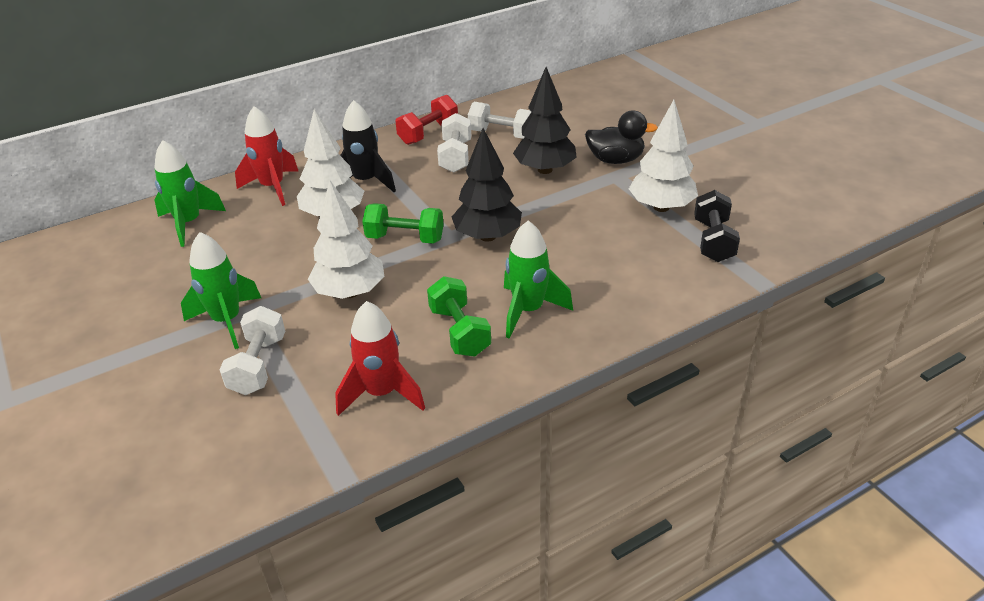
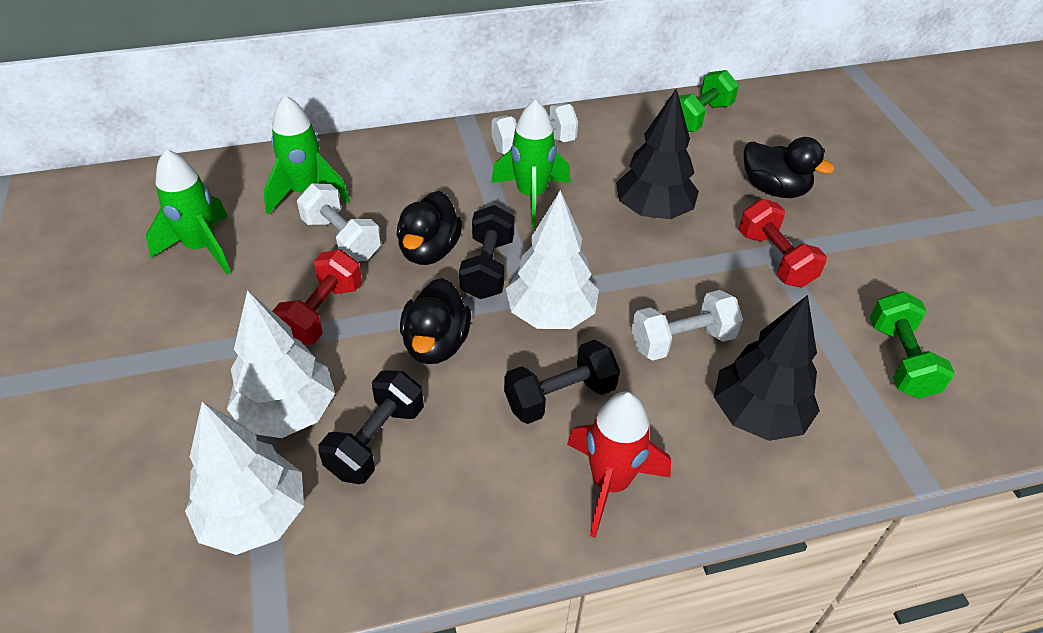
black duck: 1 -> 3
black dumbbell: 1 -> 3
black rocket: 1 -> 0
red dumbbell: 1 -> 2
red rocket: 2 -> 1

